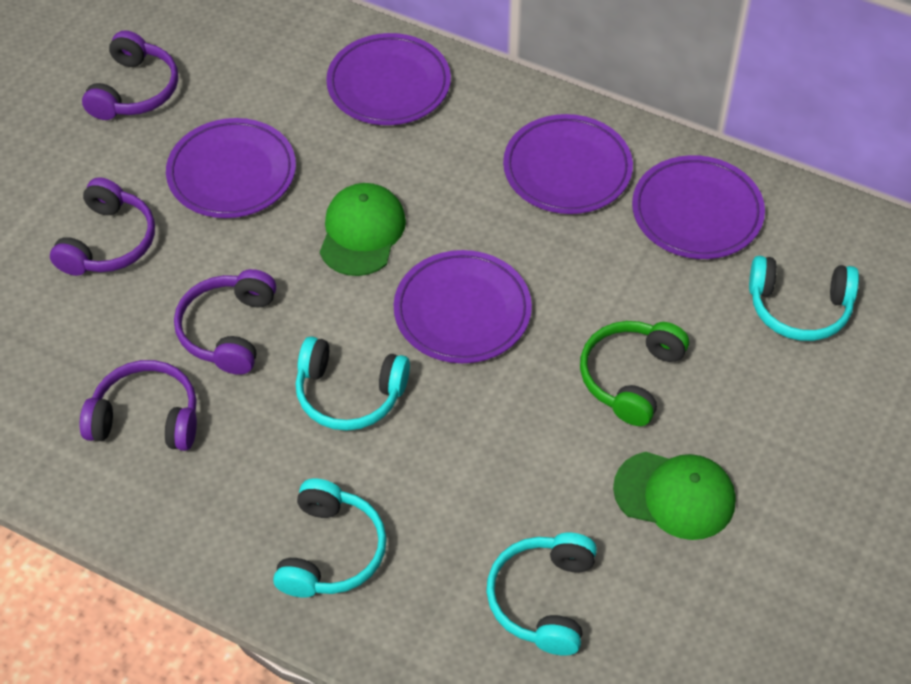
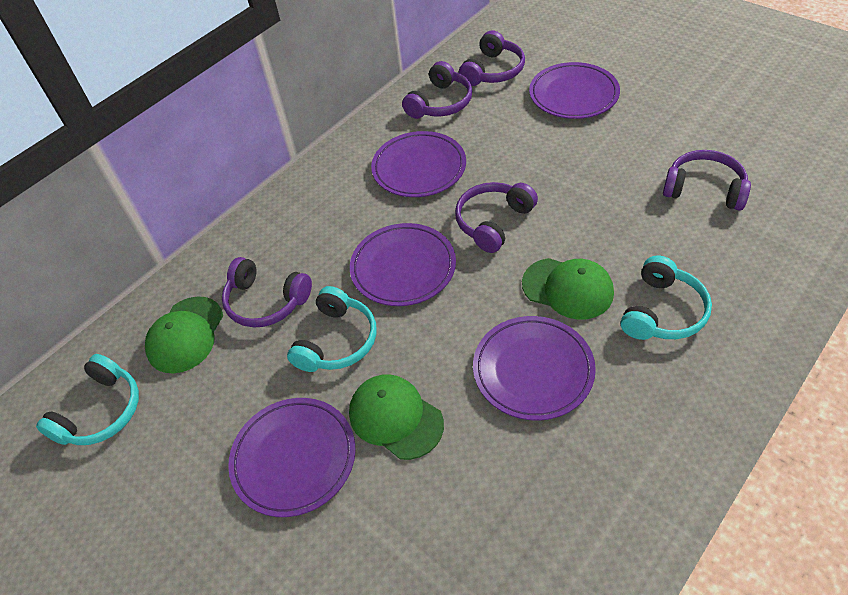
green cap: 2 -> 3
green headphones: 1 -> 0
purple headphones: 4 -> 5
turquoise headphones: 4 -> 3

